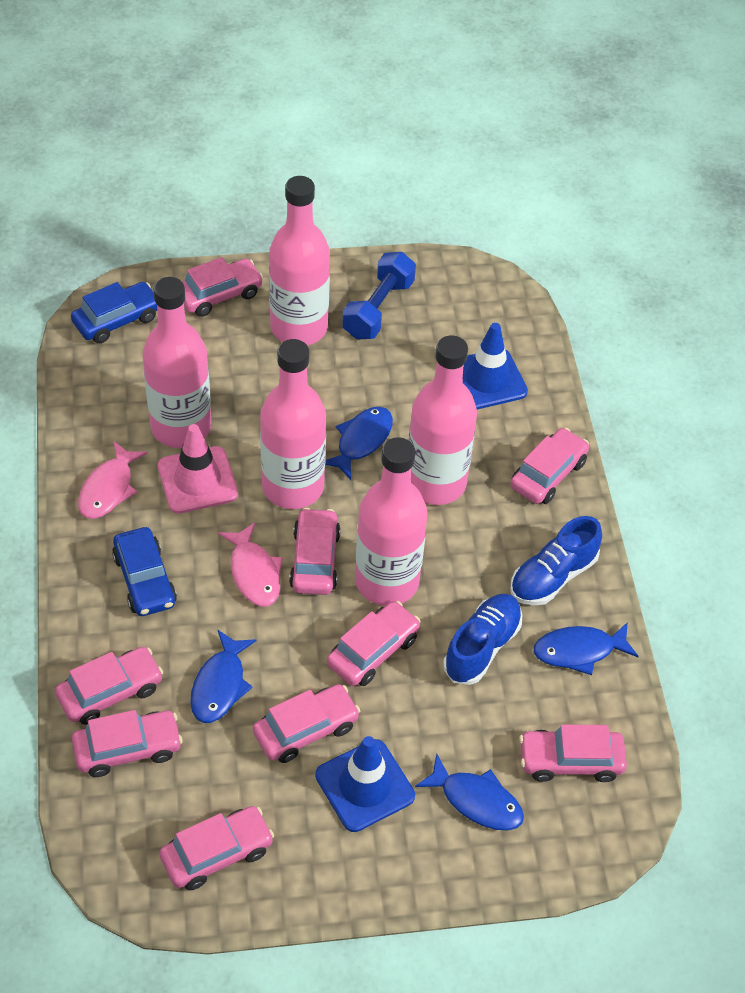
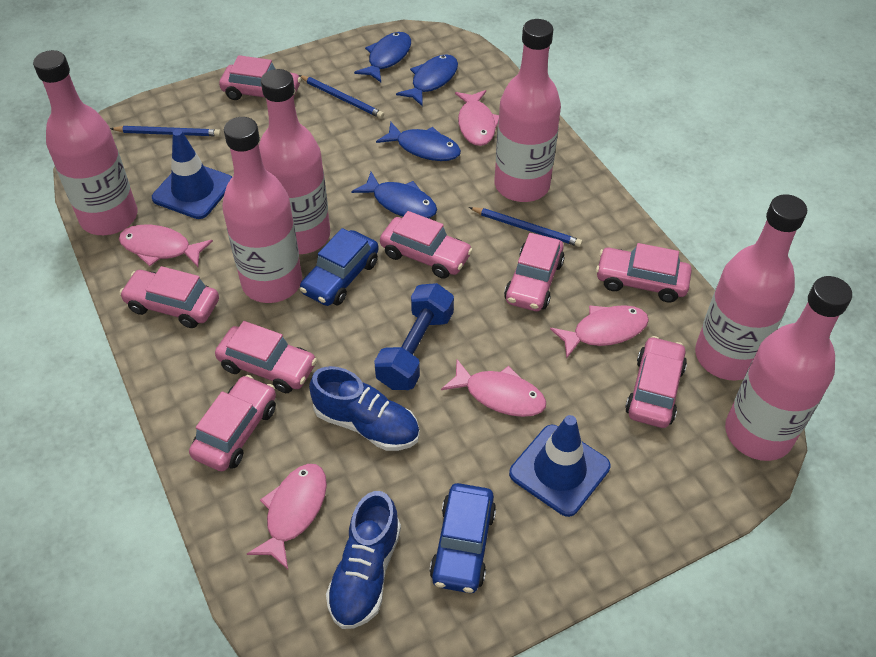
blue pencil: 0 -> 3
pink bottle: 5 -> 6
pink car: 9 -> 8
pink fish: 2 -> 5
pink traffic cone: 1 -> 0

